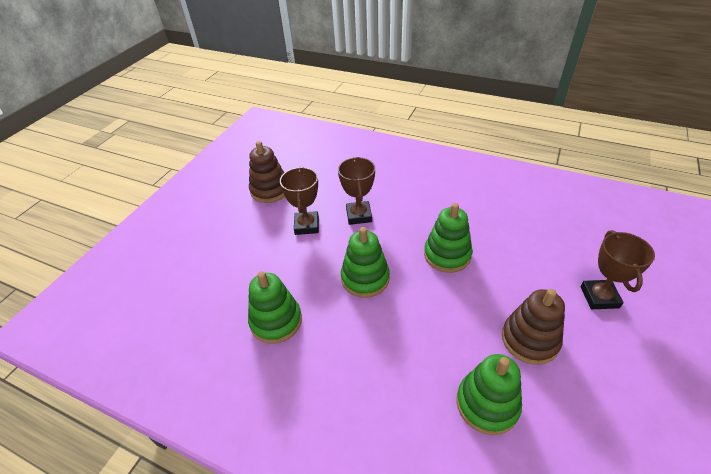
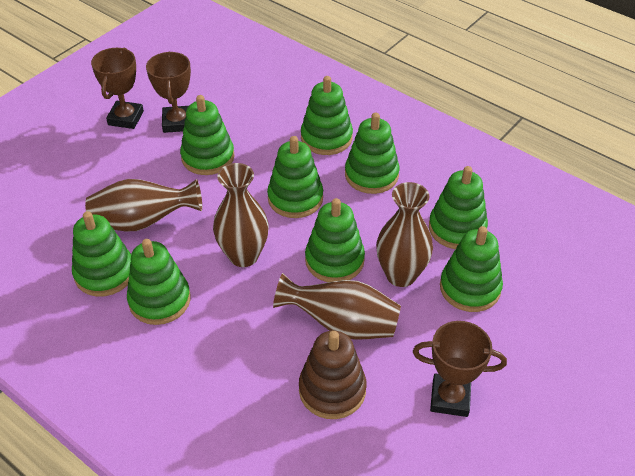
brown stacking toy: 2 -> 1
brown vase: 0 -> 4
green stacking toy: 4 -> 9

